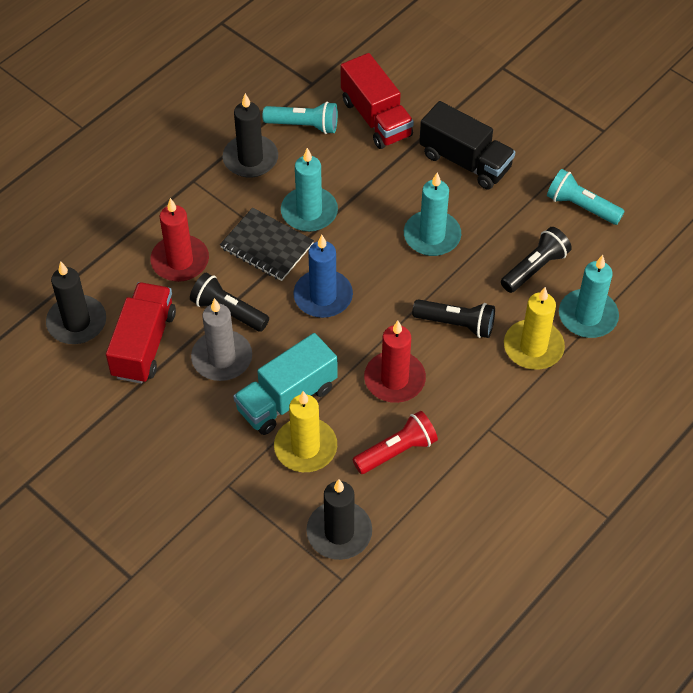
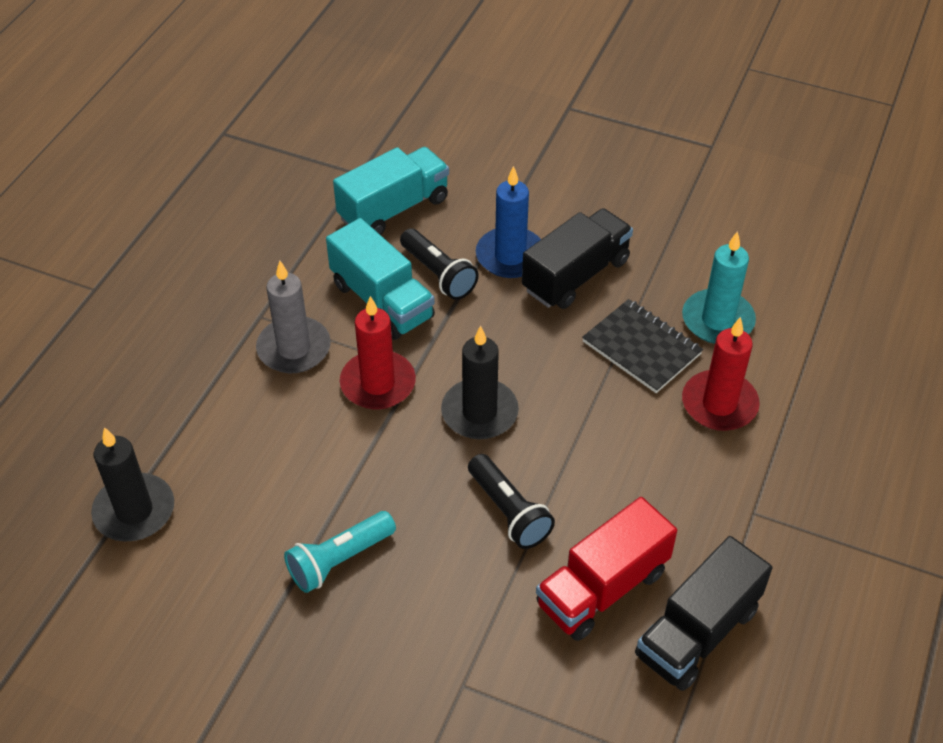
black candle: 3 -> 2
black flashlight: 3 -> 2
black truck: 1 -> 2
red flashlight: 1 -> 0
red truck: 2 -> 1
turquoise candle: 3 -> 1
turquoise flashlight: 2 -> 1
turquoise truck: 1 -> 2
yellow candle: 2 -> 0

